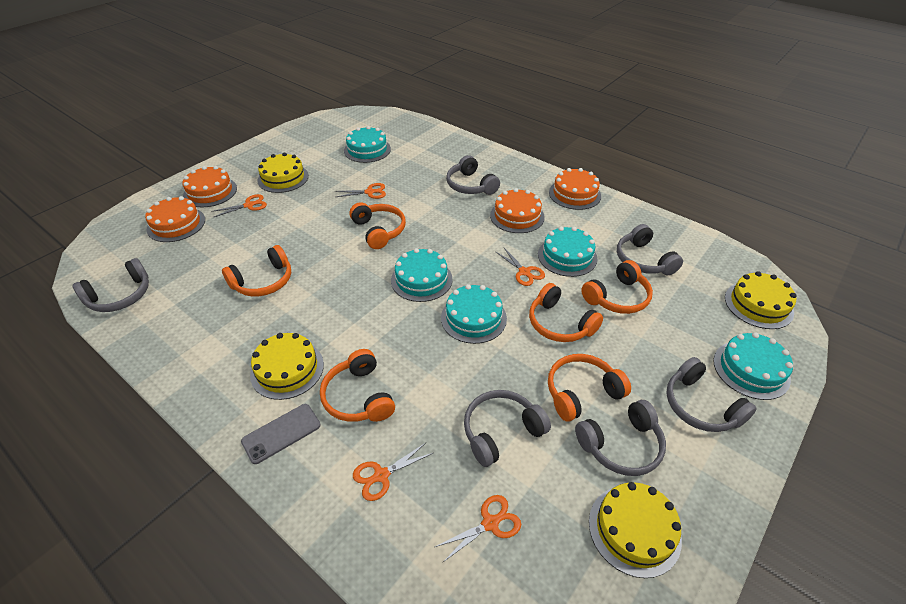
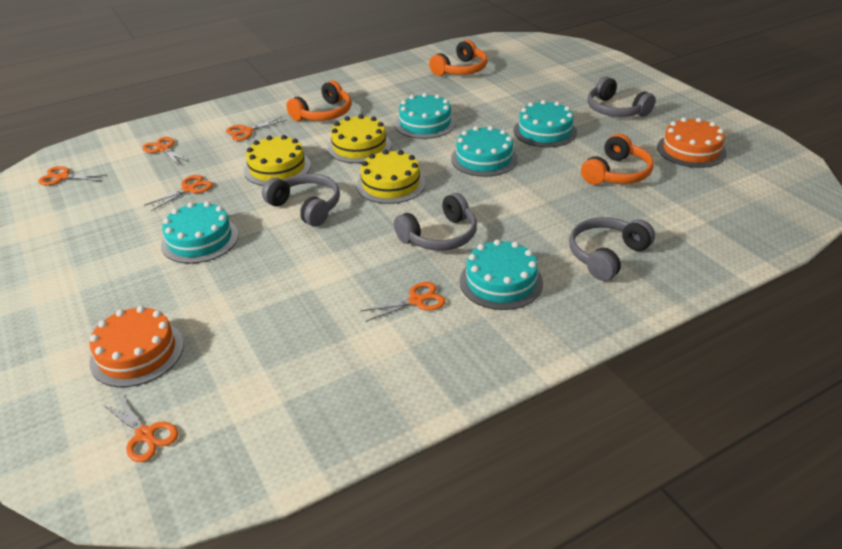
grey headphones: 6 -> 4
grey phone: 1 -> 0
orange cake: 4 -> 2
orange headphones: 6 -> 3
orange scissors: 5 -> 6
yellow cake: 4 -> 3

